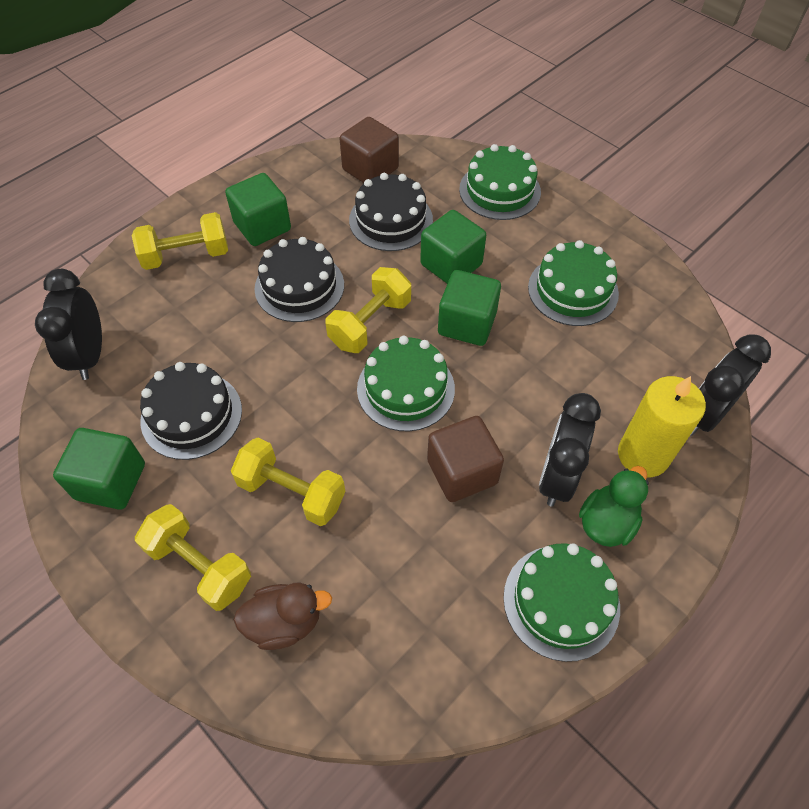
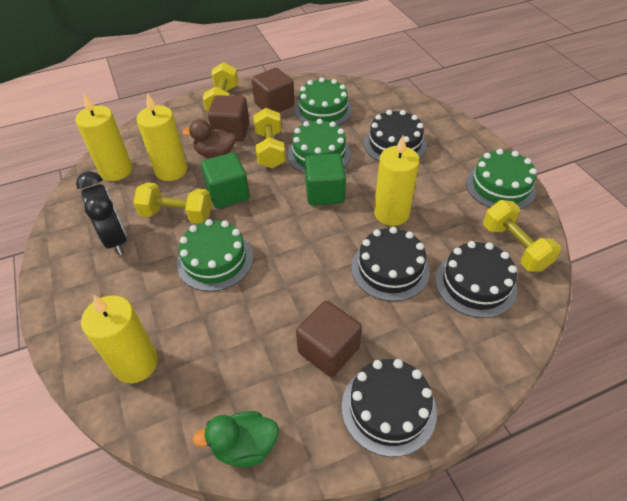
black cake: 3 -> 4
black clock: 3 -> 1
brown cube: 2 -> 3
green cube: 4 -> 2
yellow candle: 1 -> 4

